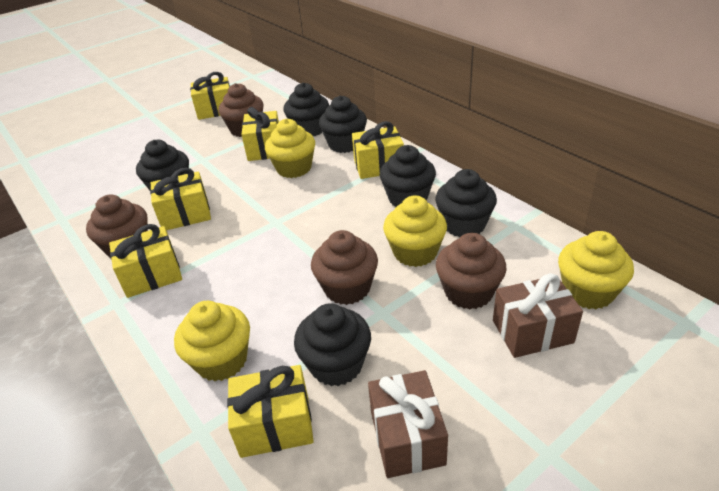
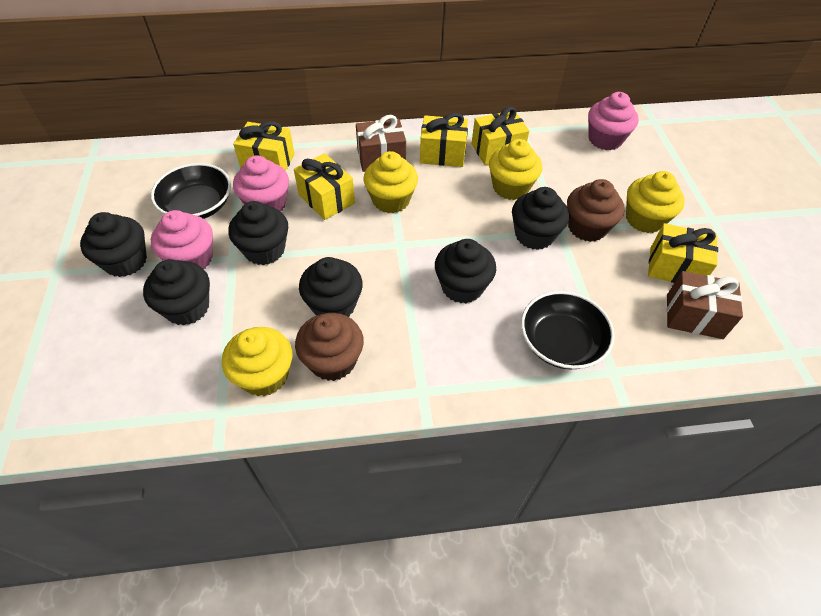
black bowl: 0 -> 2
brown cupcake: 4 -> 2
pink cupcake: 0 -> 3
yellow gift: 6 -> 5

